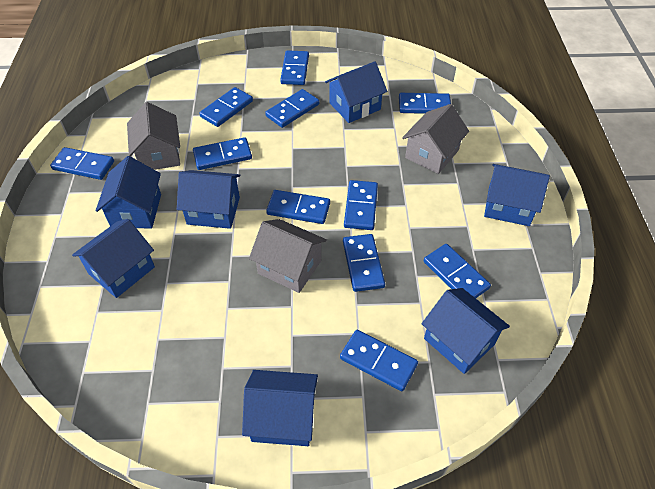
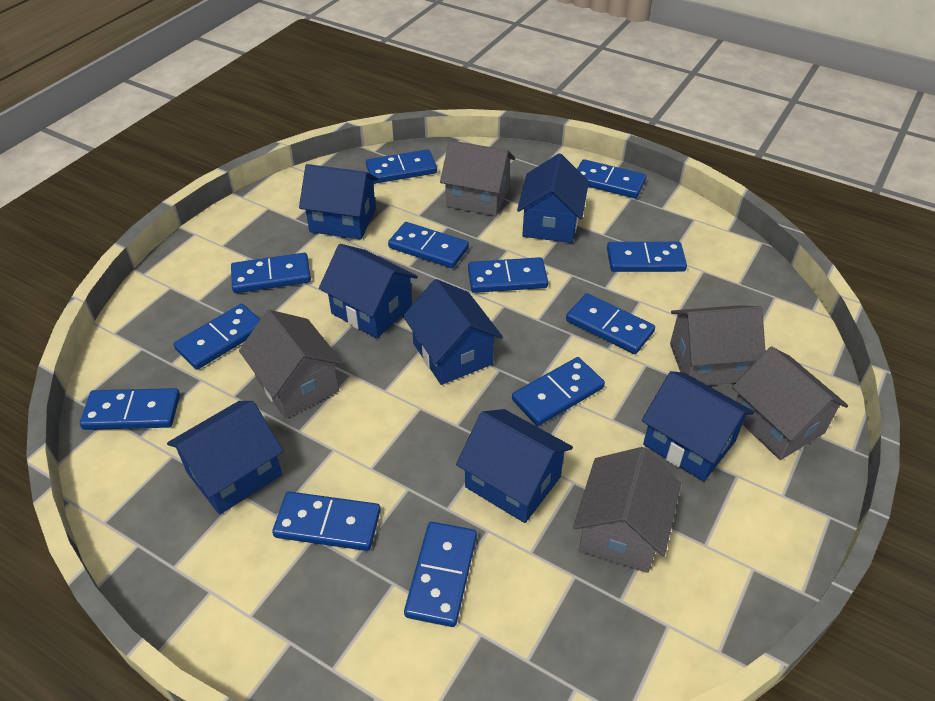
blue domino: 11 -> 12
grey house: 3 -> 5

